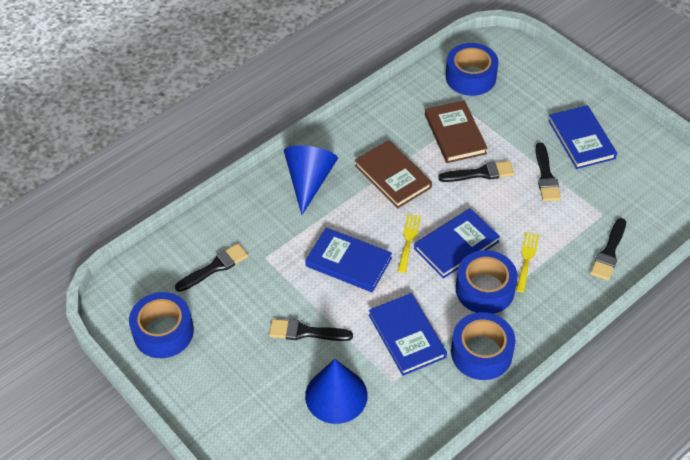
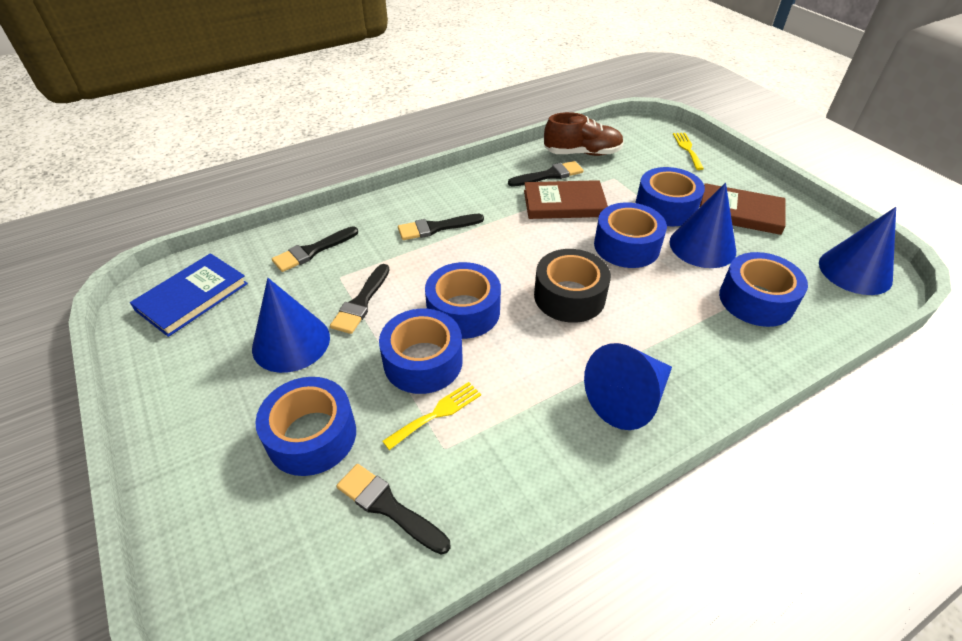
black tape: 0 -> 1
blue book: 4 -> 1
blue cone: 2 -> 4
blue tape: 4 -> 6
brown shoe: 0 -> 1

